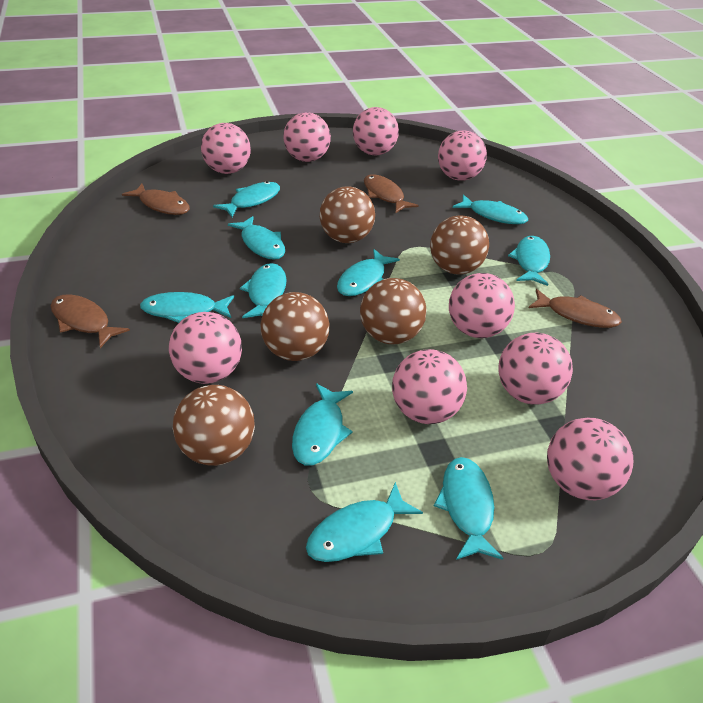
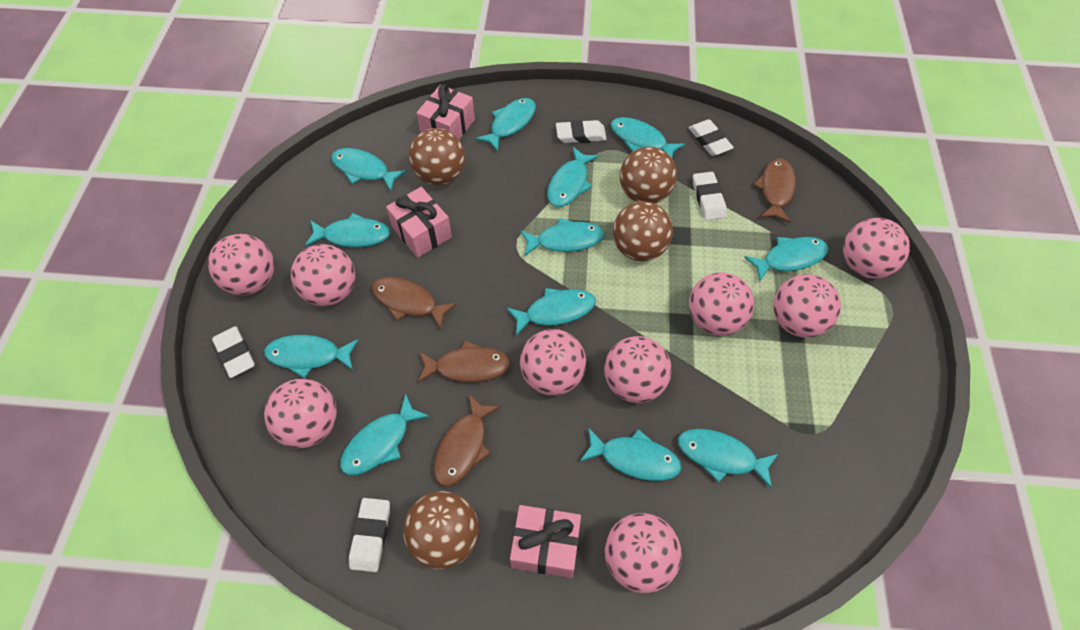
brown ball: 5 -> 4
pink gift: 0 -> 3
turquoise fish: 10 -> 12
white eraser: 0 -> 5

